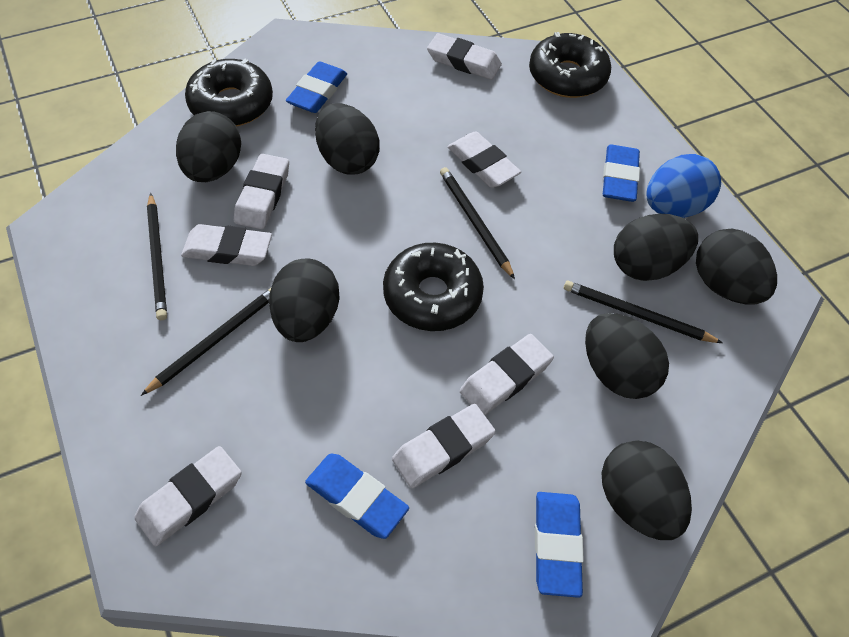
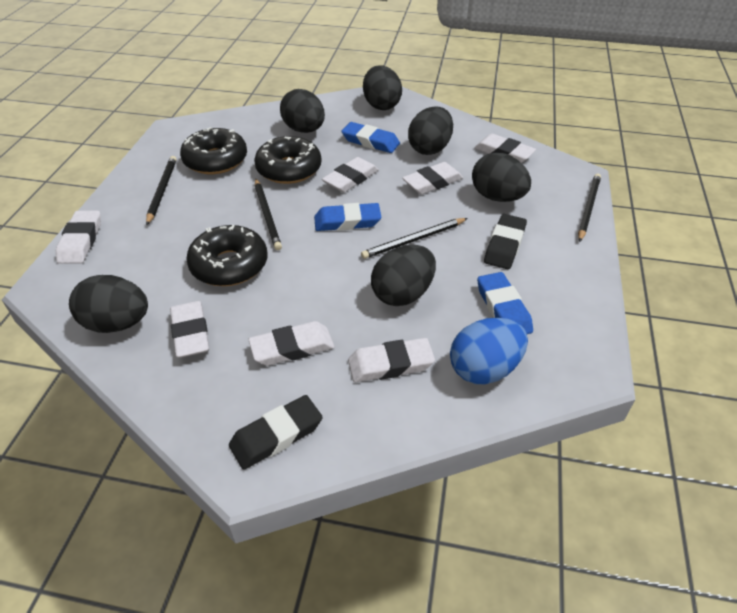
black egg: 7 -> 6
black eraser: 0 -> 2
blue eraser: 4 -> 3

